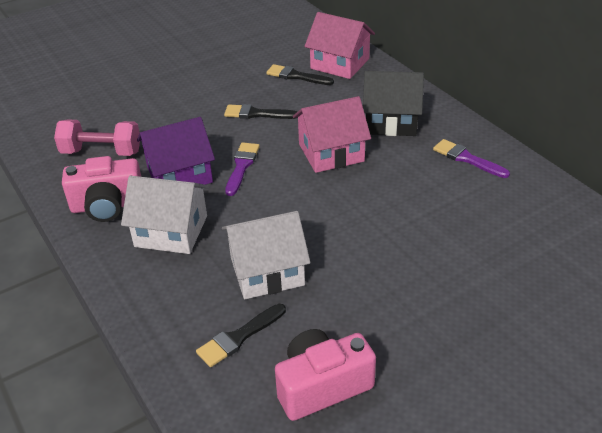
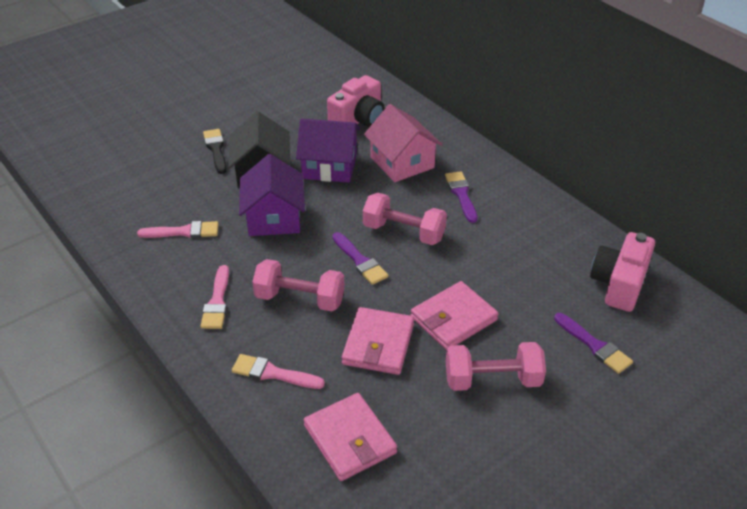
black brush: 3 -> 1
pink brush: 0 -> 3
pink dumbbell: 1 -> 3
pink house: 2 -> 1
pink wallet: 0 -> 3
purple brush: 2 -> 3
purple house: 1 -> 2
white house: 2 -> 0

